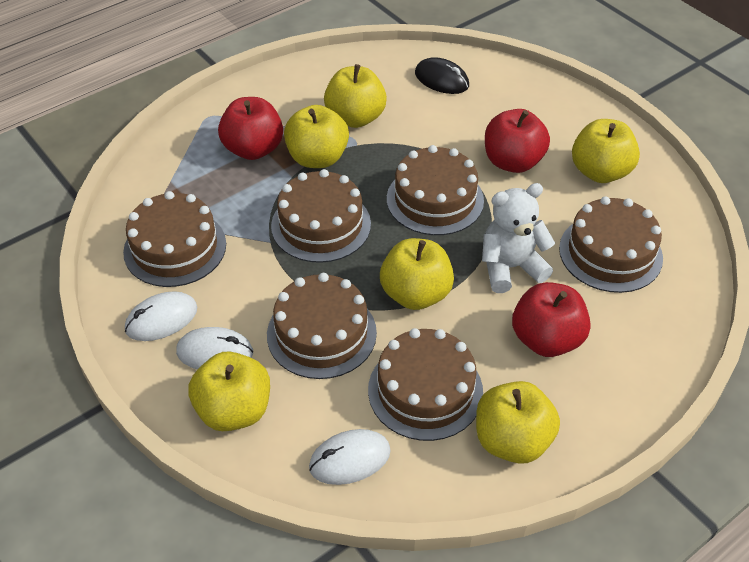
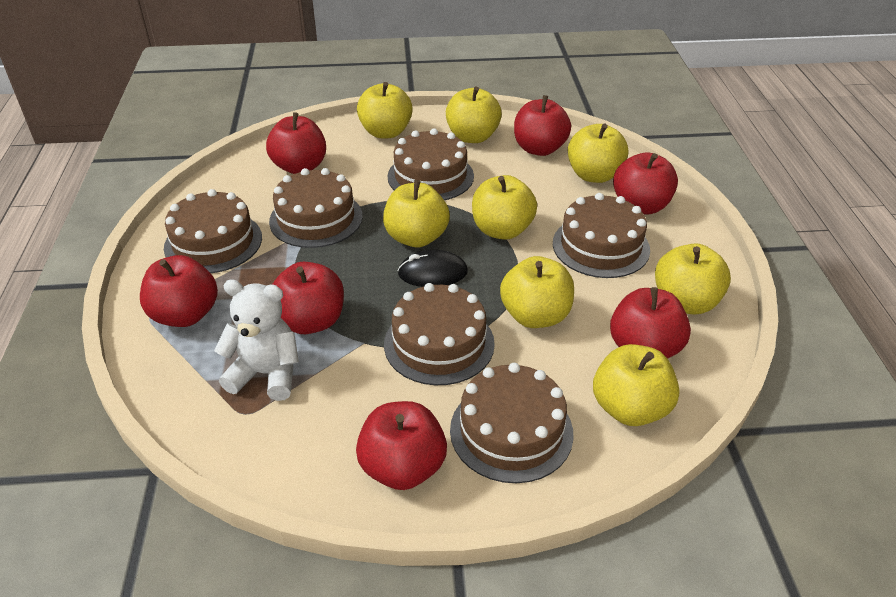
red apple: 3 -> 7
white mouse: 3 -> 0
yellow apple: 6 -> 8

